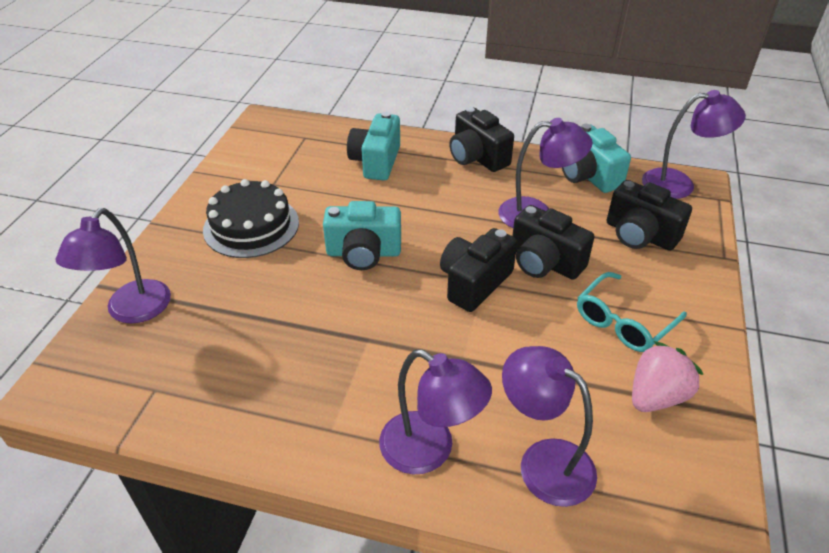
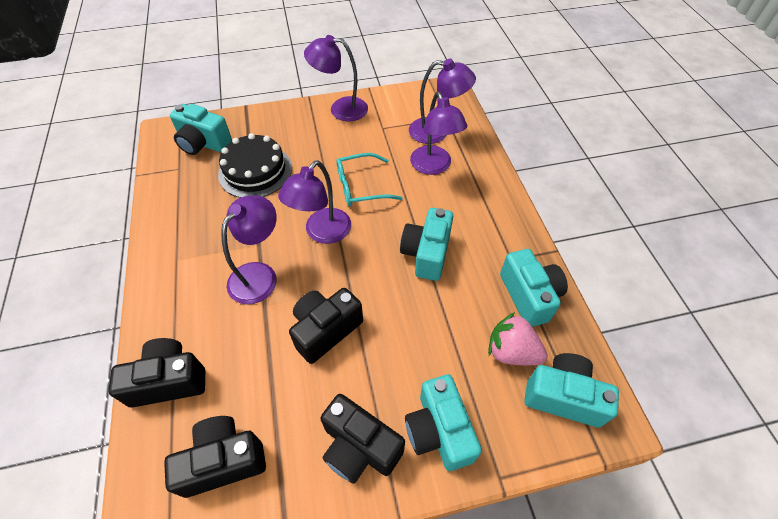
turquoise camera: 3 -> 5

